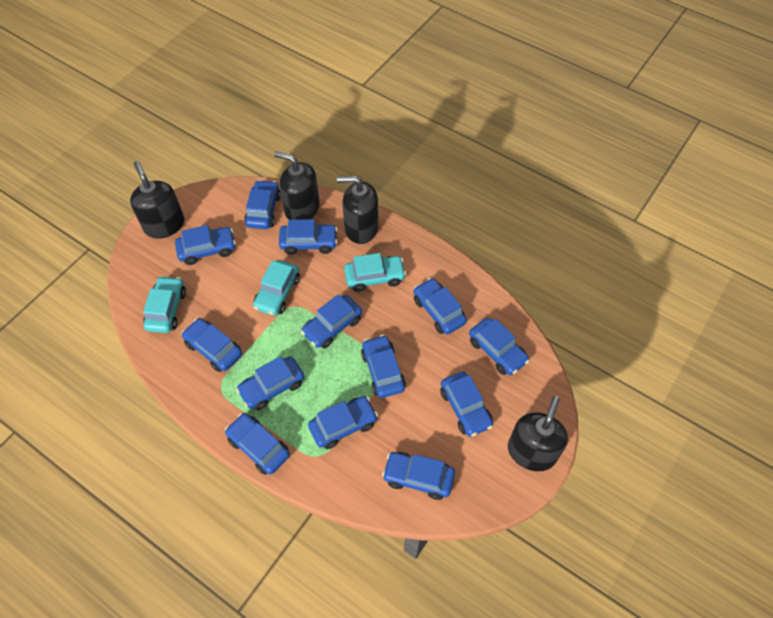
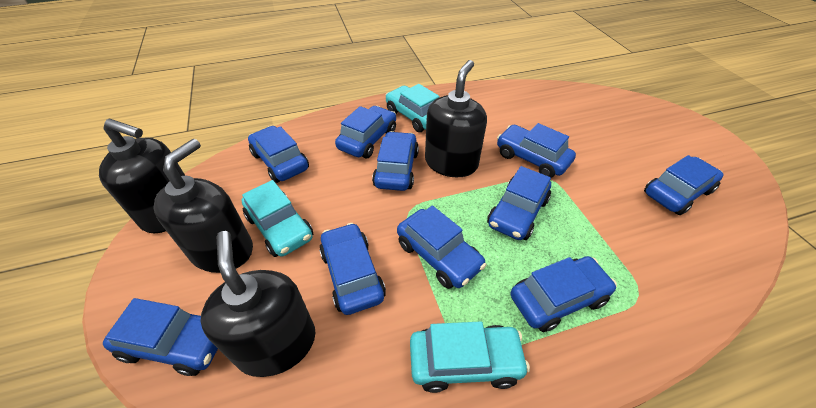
blue car: 13 -> 10

